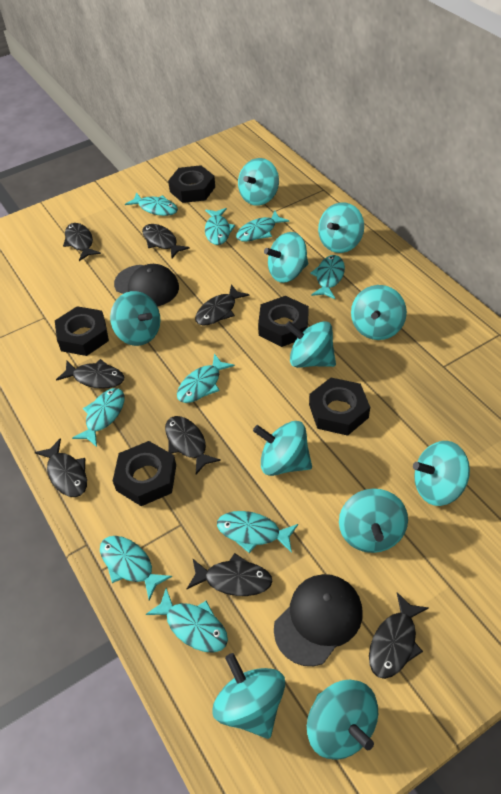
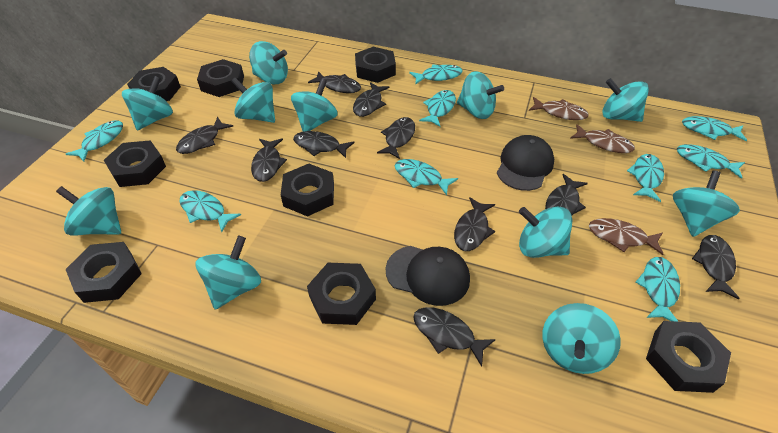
black fish: 8 -> 10
black nut: 5 -> 8
brown fish: 0 -> 3

